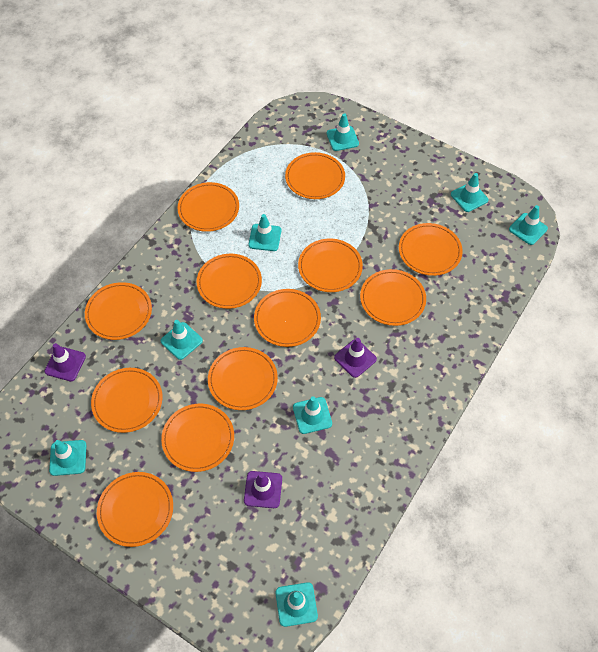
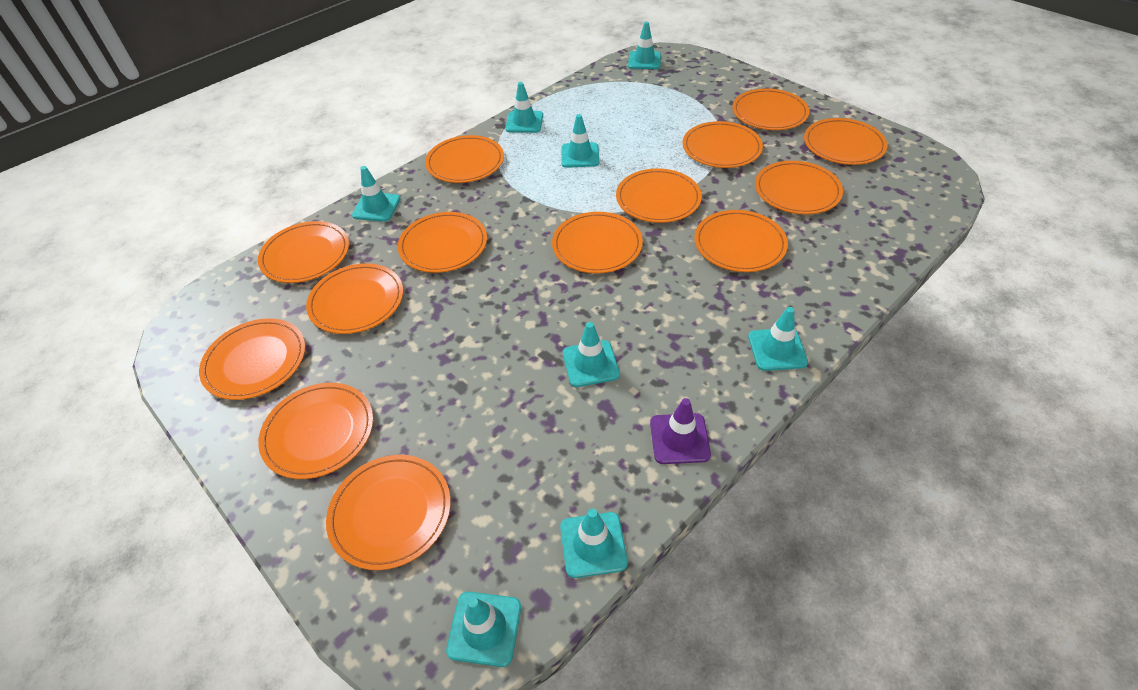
orange plate: 12 -> 14
purple traffic cone: 3 -> 1

